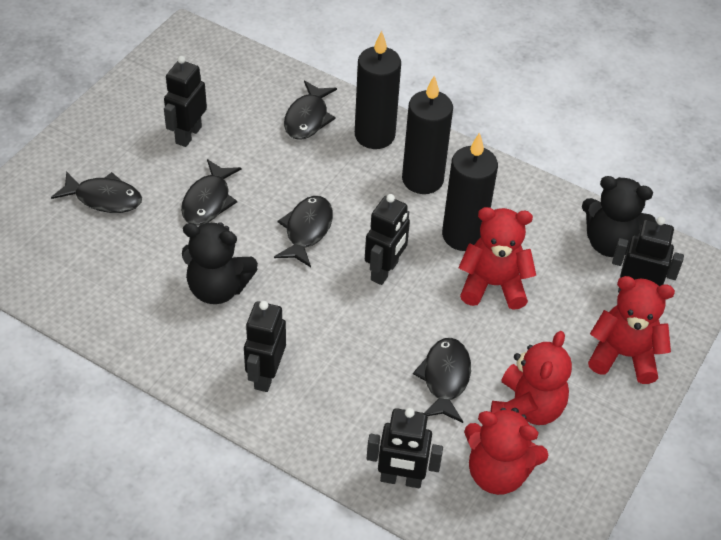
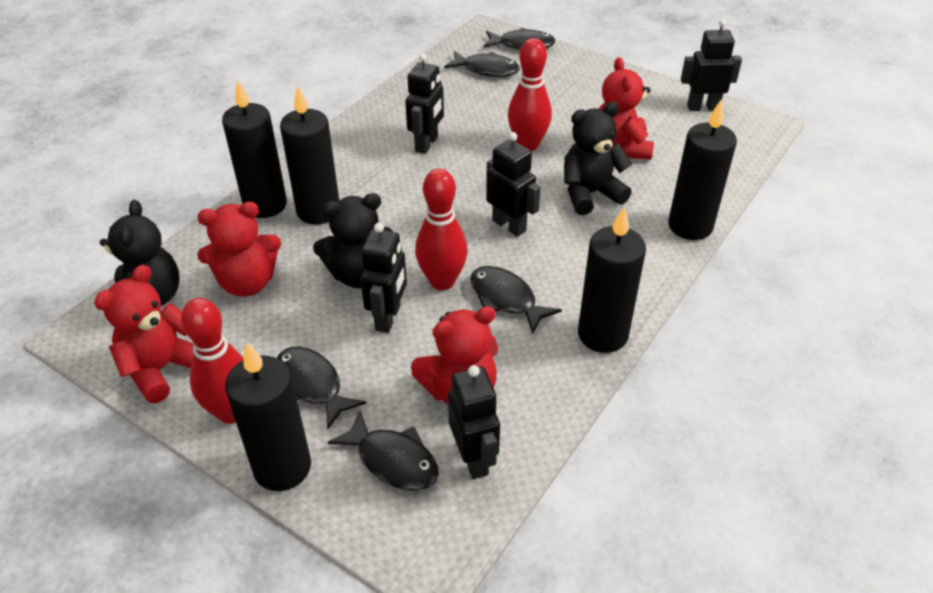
black candle: 3 -> 5
black teddy bear: 2 -> 3
red bowling pin: 0 -> 3

